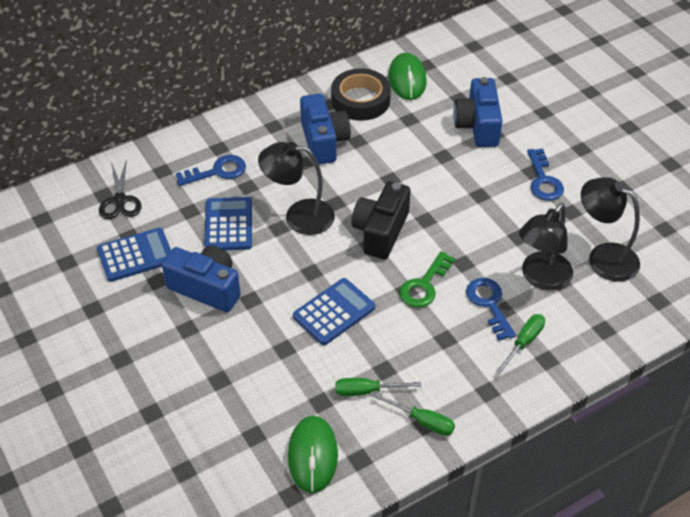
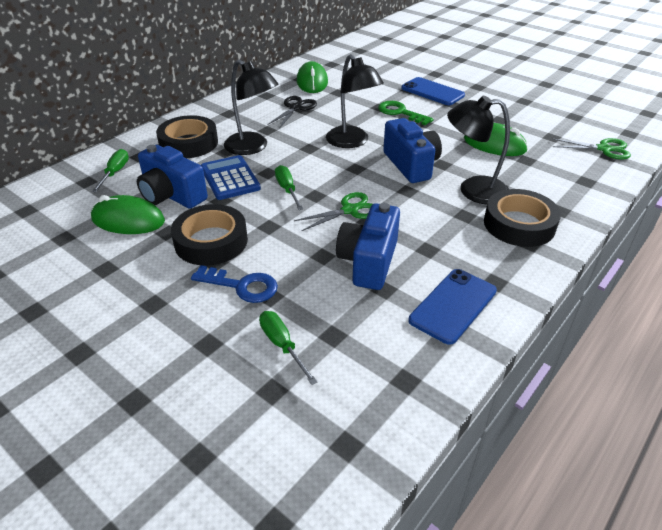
black camera: 1 -> 0
black tape: 1 -> 3
blue calculator: 3 -> 1
blue key: 3 -> 1
blue phone: 0 -> 2
green mouse: 2 -> 3
green scissors: 0 -> 2

